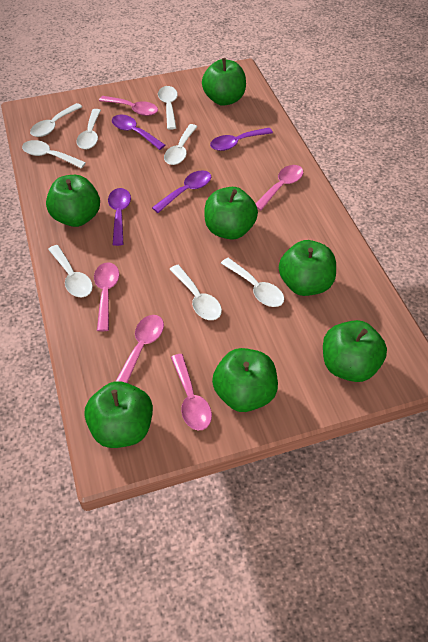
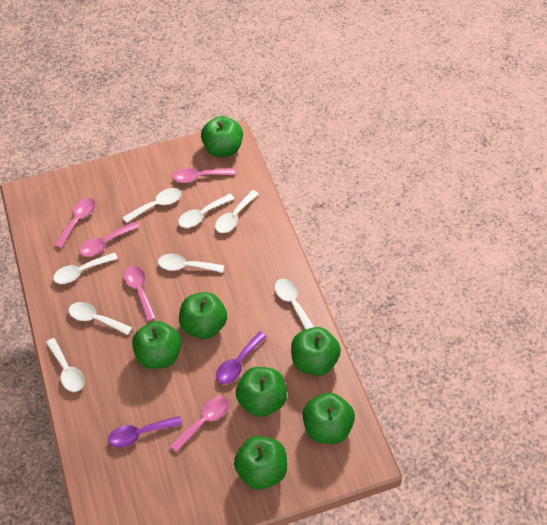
purple spoon: 4 -> 2

